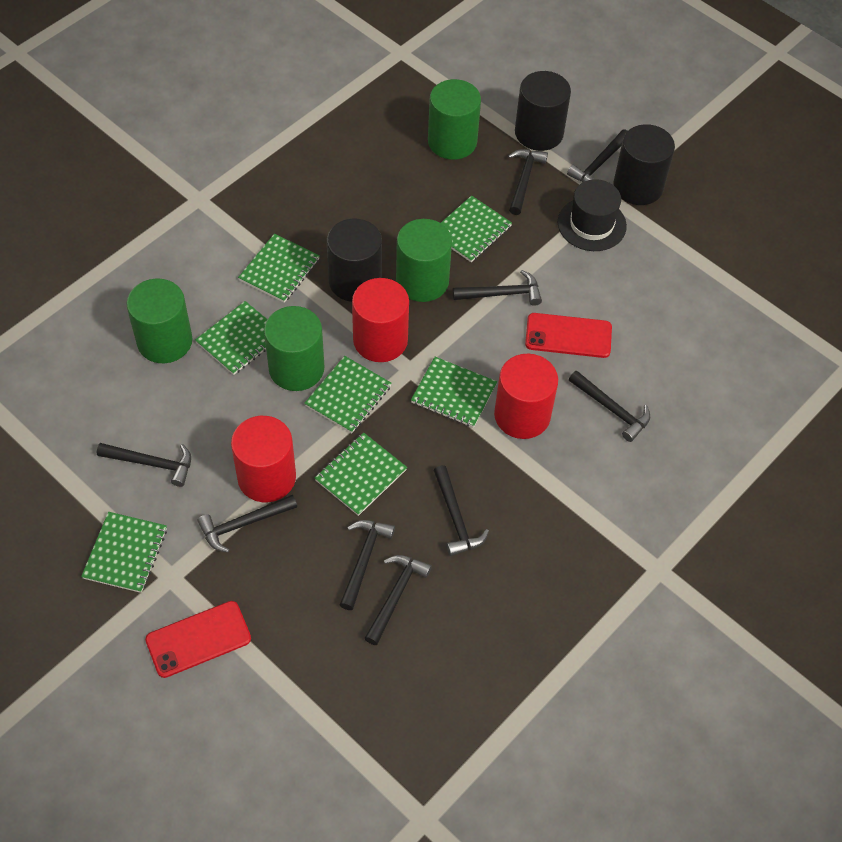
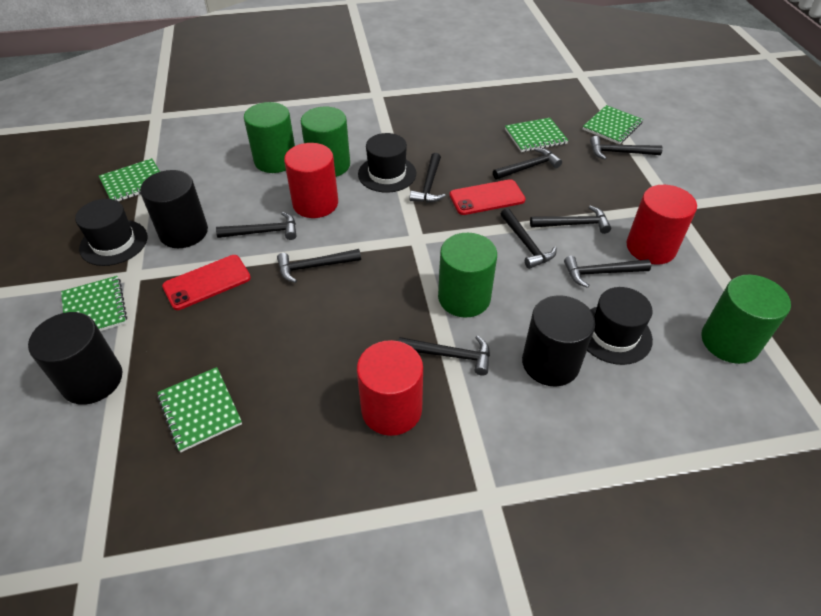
black hat: 1 -> 3
green notebook: 7 -> 5

